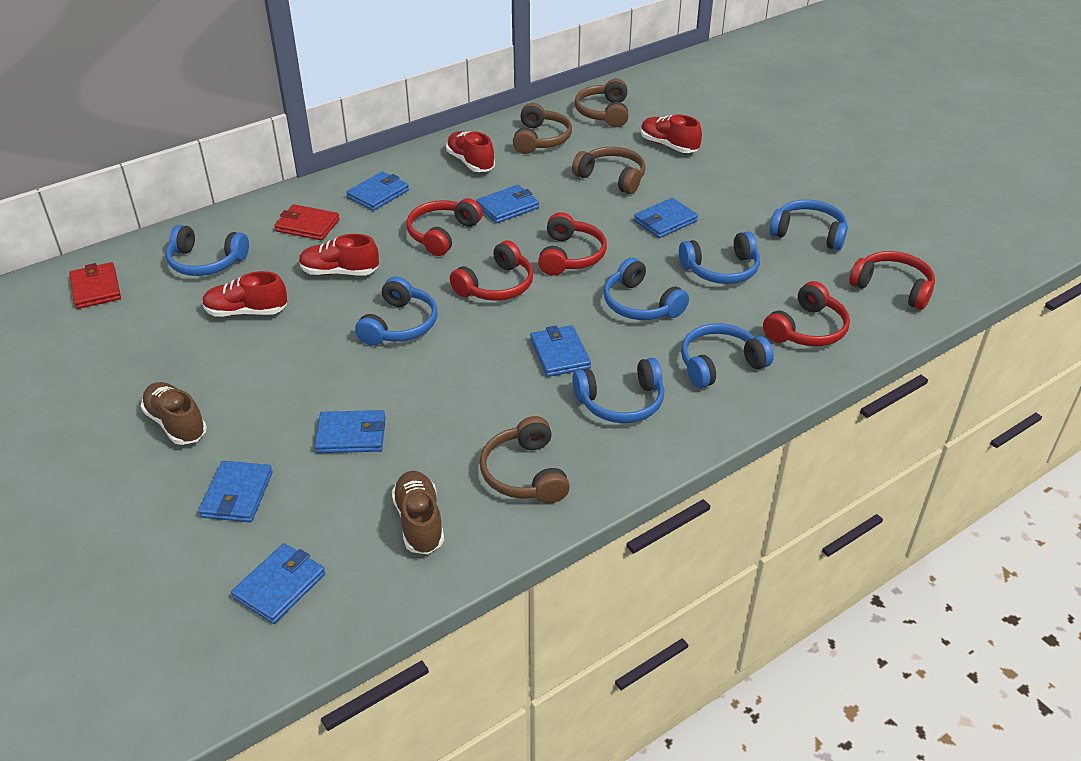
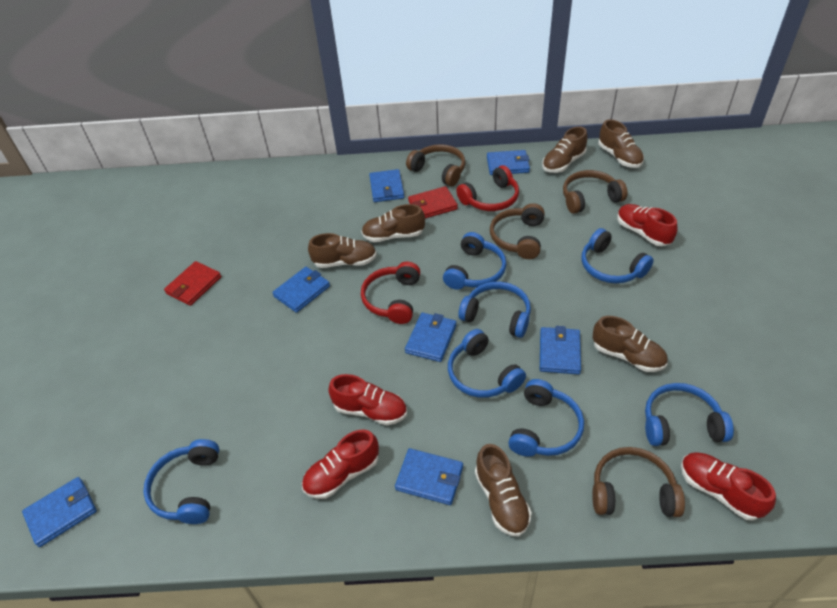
brown shoe: 2 -> 6
red headphones: 5 -> 2

